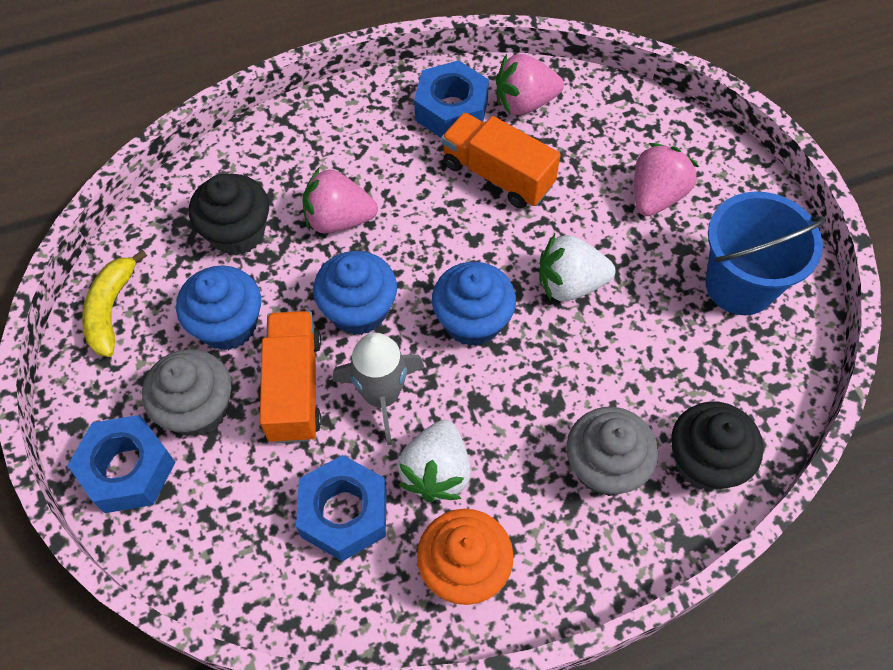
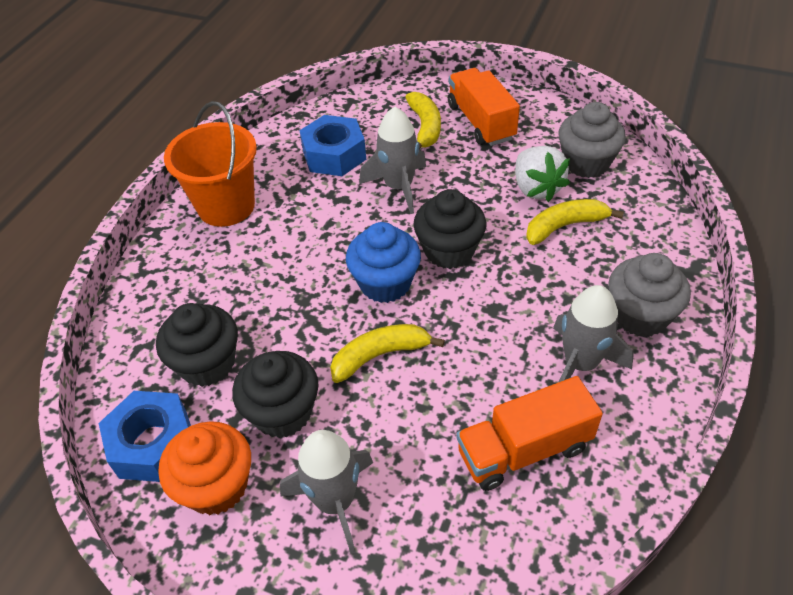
black cupcake: 2 -> 3
blue bucket: 1 -> 0
blue cupcake: 3 -> 1
blue nut: 3 -> 2
grey rocket: 1 -> 3
orange bucket: 0 -> 1
pink strawberry: 3 -> 0
white strawberry: 2 -> 1
yellow banana: 1 -> 3

